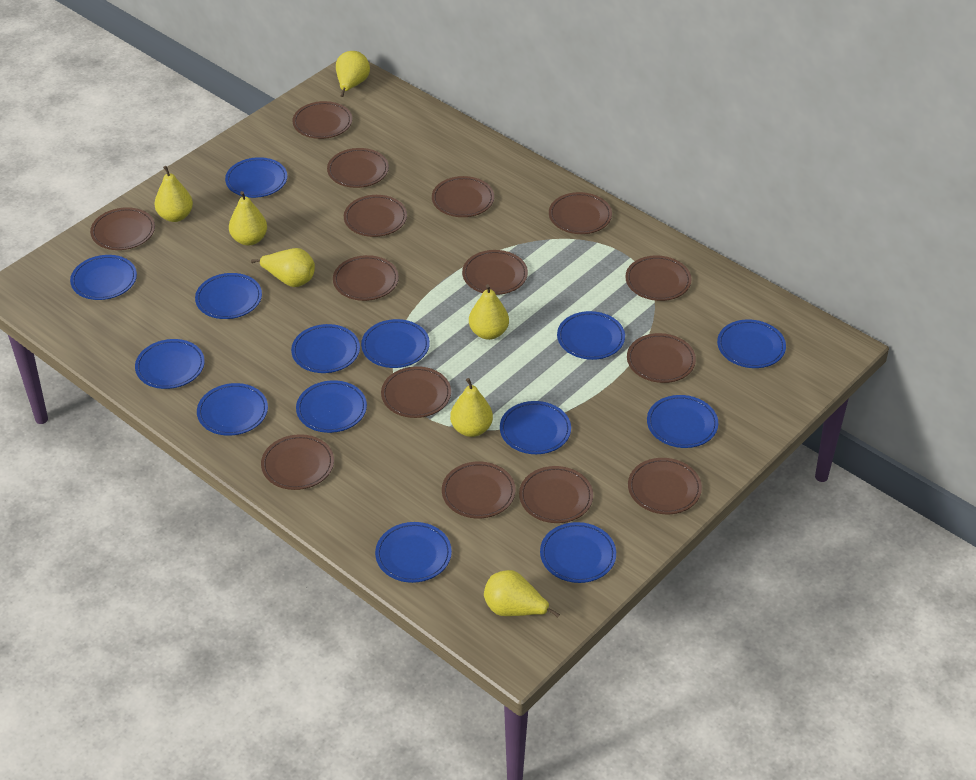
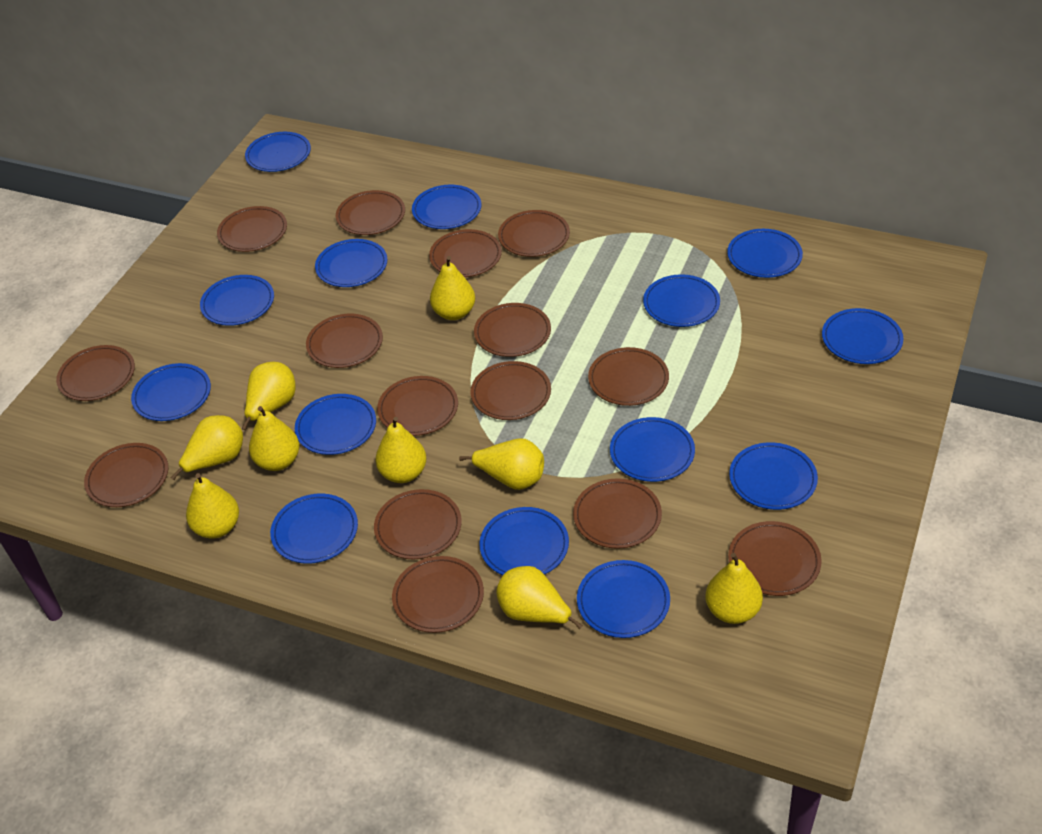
yellow pear: 7 -> 9

